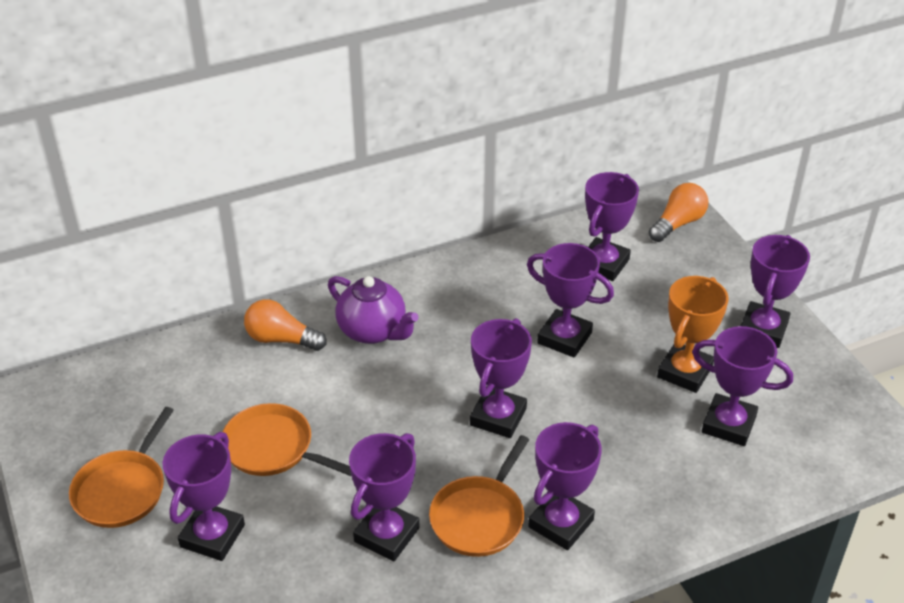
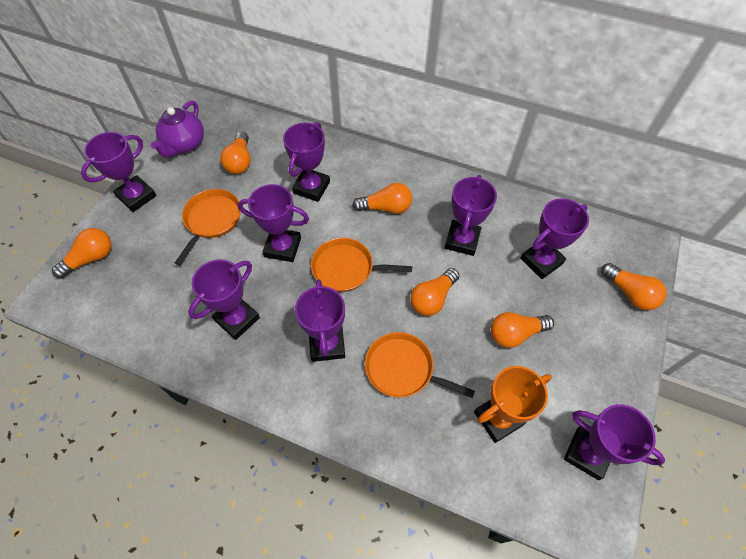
orange light bulb: 2 -> 6

